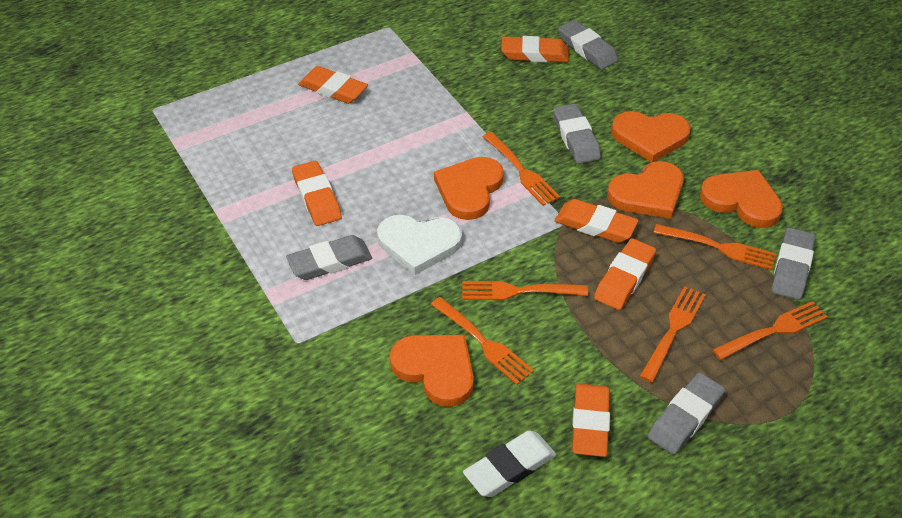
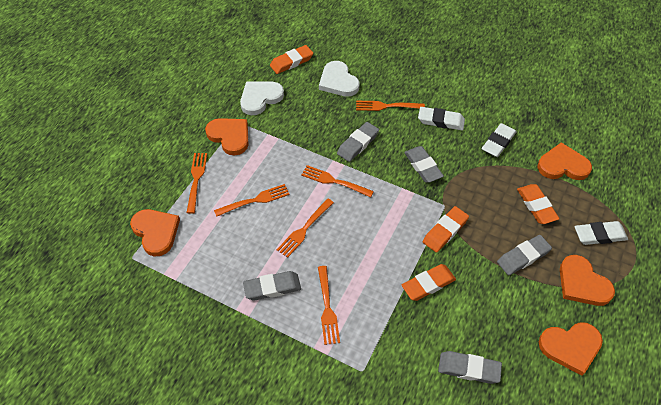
orange eraser: 6 -> 4
white eraser: 1 -> 3
white heart: 1 -> 2

